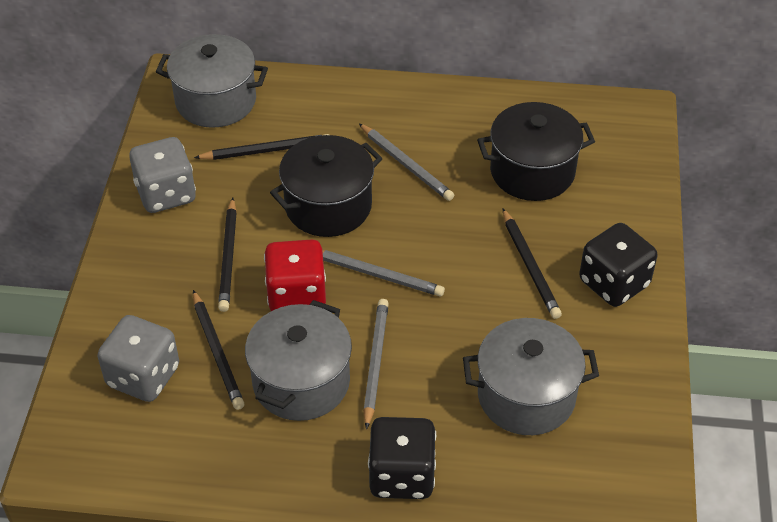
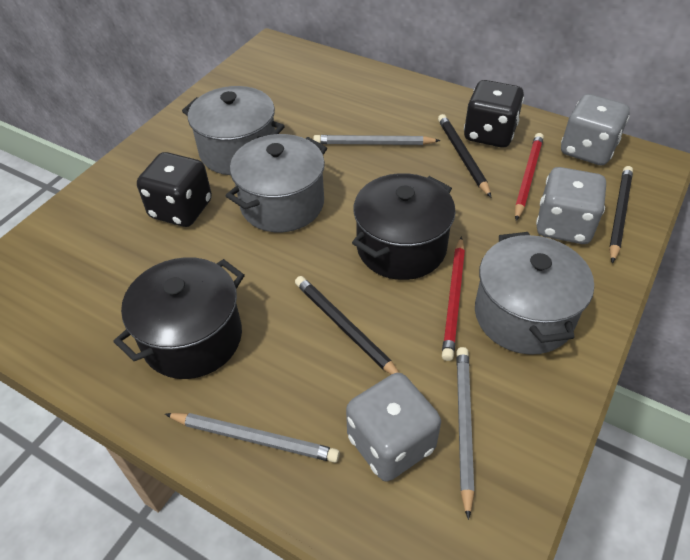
black pencil: 4 -> 3
grey dice: 2 -> 3
red dice: 1 -> 0
red pencil: 0 -> 2

